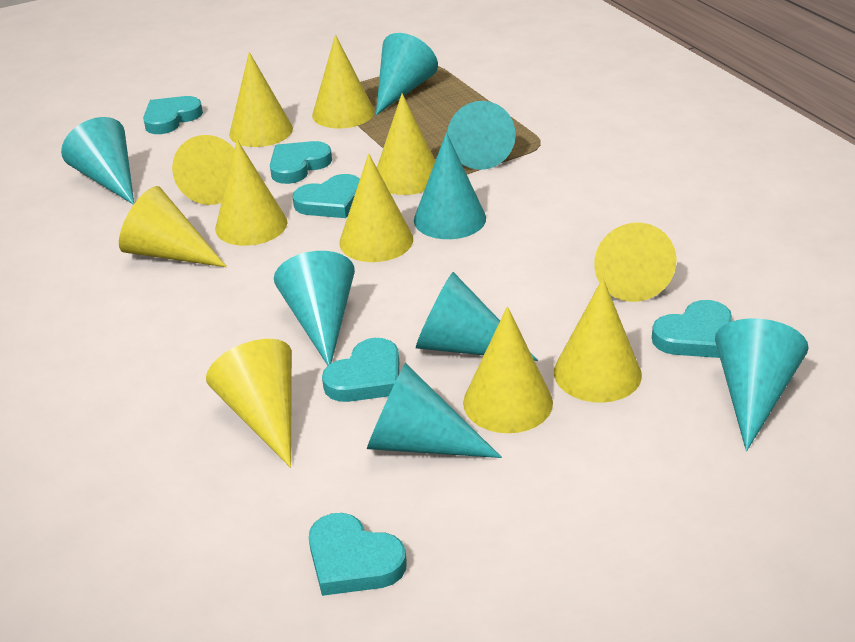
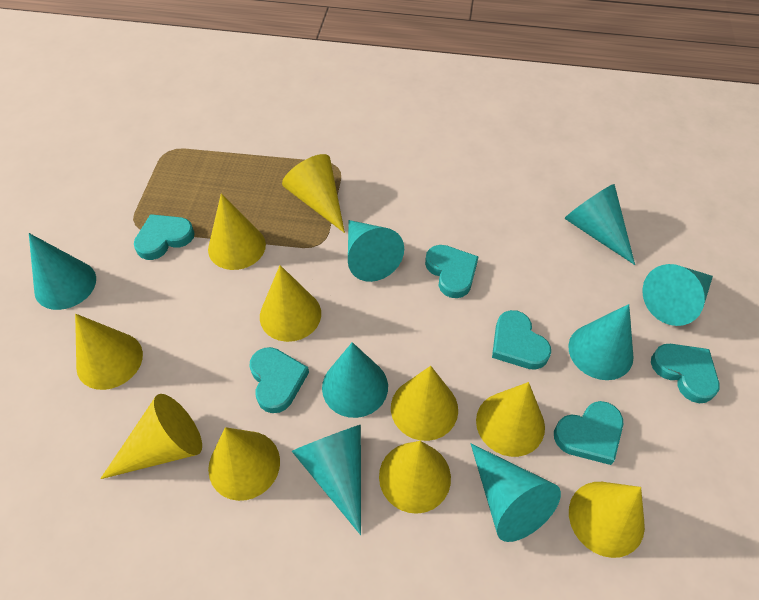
yellow cone: 11 -> 10

